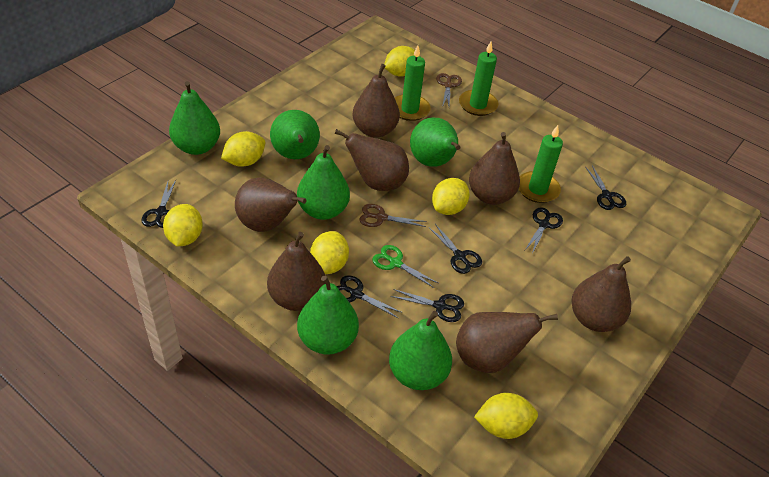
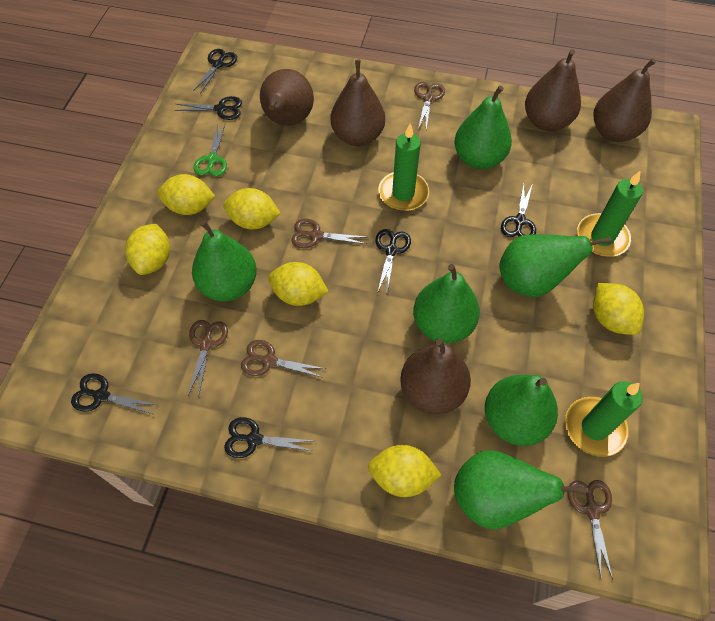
brown pear: 7 -> 5
brown scissors: 2 -> 5

